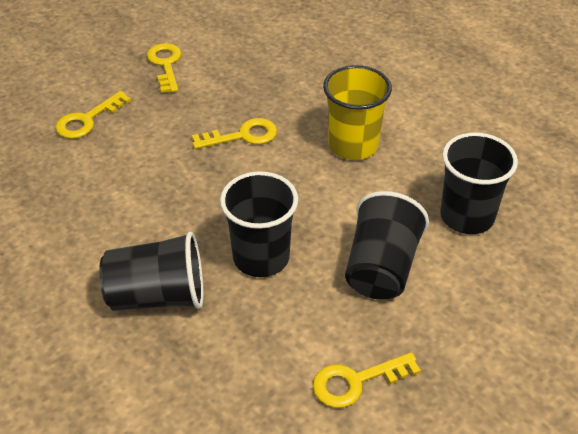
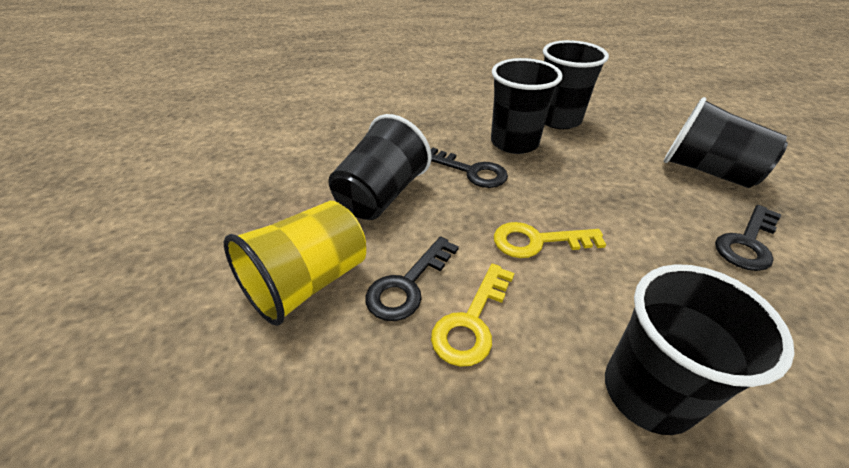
black cup: 4 -> 5
black key: 0 -> 3
yellow key: 4 -> 2

